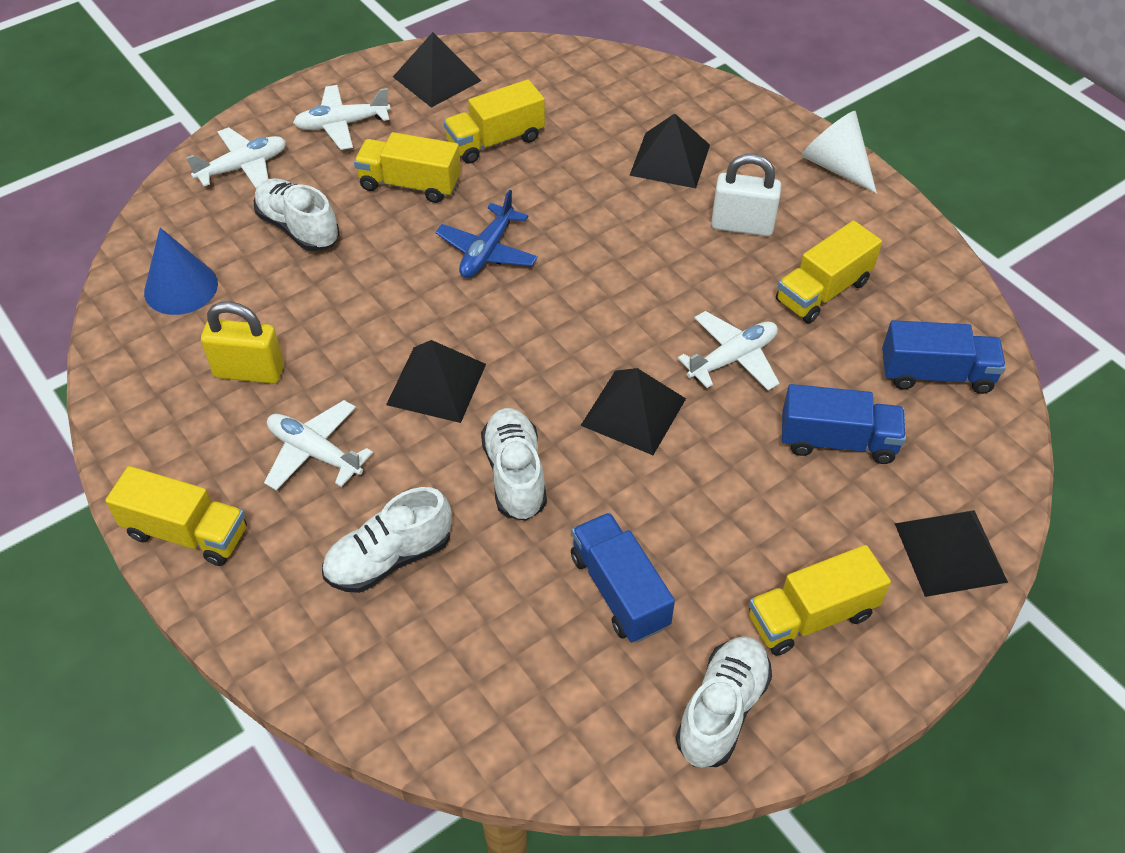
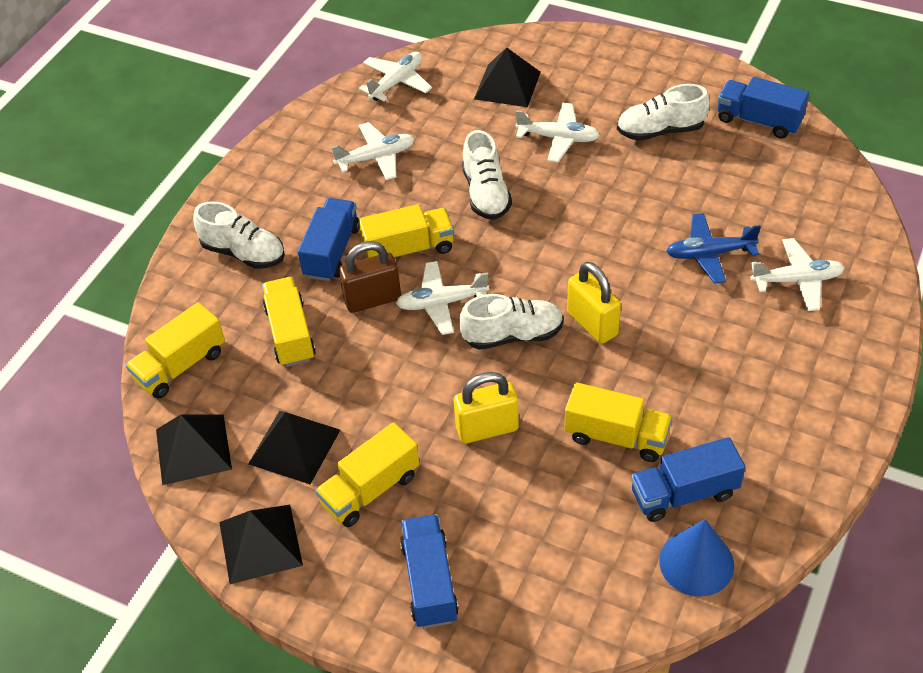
black pyramid: 5 -> 4
blue truck: 3 -> 4
brown padlock: 0 -> 1
white cone: 1 -> 0
white padlock: 1 -> 0
white plane: 4 -> 5
yellow padlock: 1 -> 2

